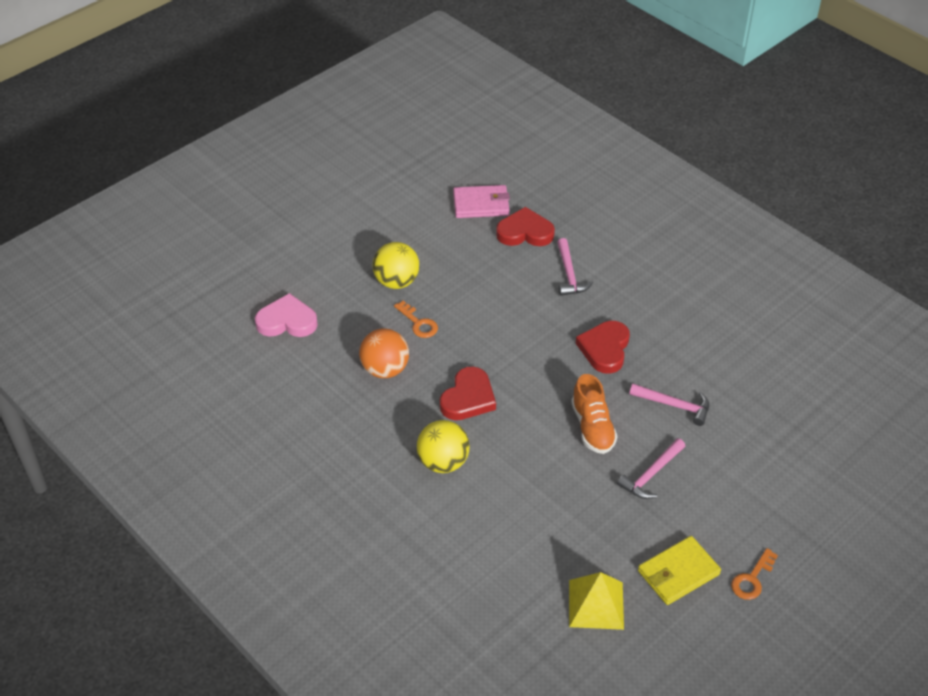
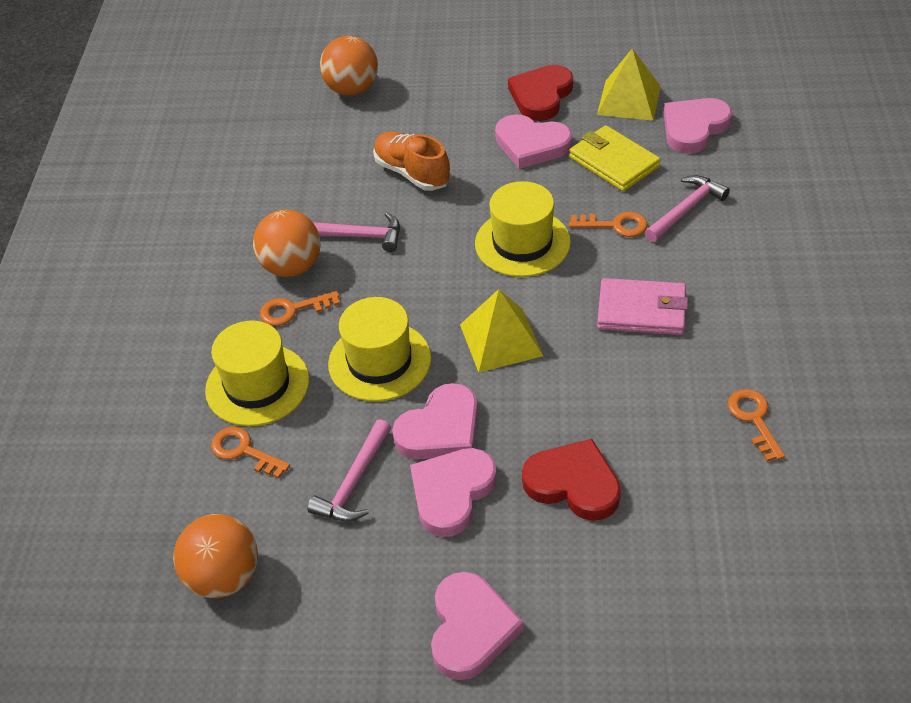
orange ball: 1 -> 3
orange key: 2 -> 4
pink heart: 1 -> 5
red heart: 3 -> 2
yellow ball: 2 -> 0
yellow hat: 0 -> 3
yellow pyramid: 1 -> 2

